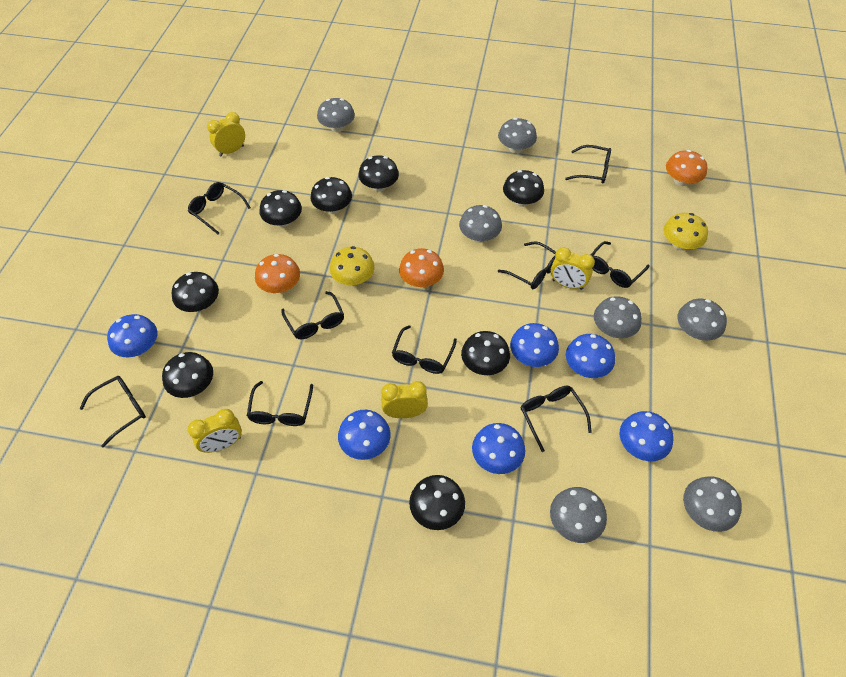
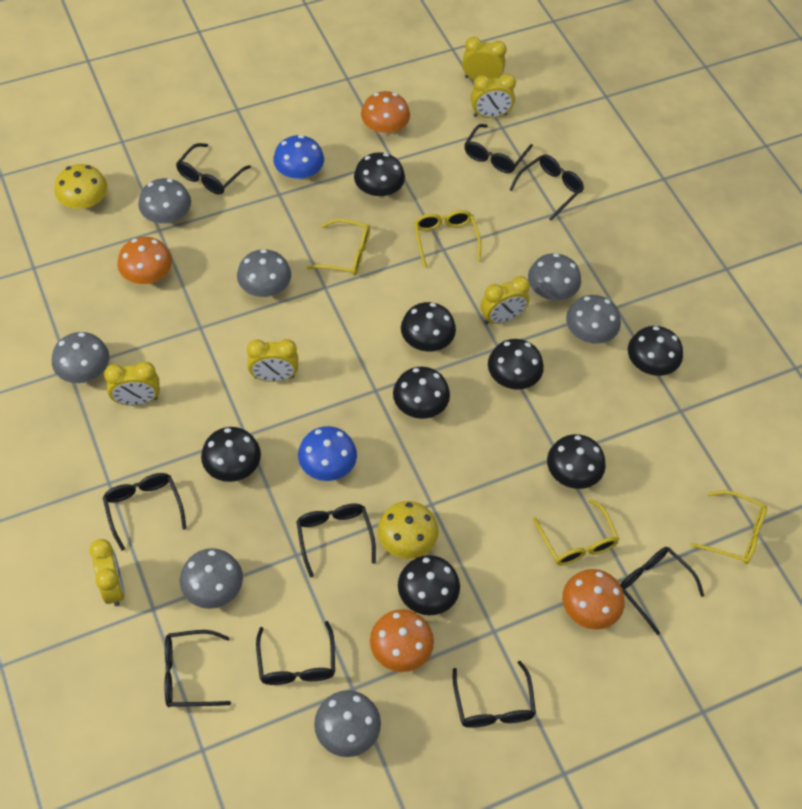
blue mushroom: 6 -> 2
orange mushroom: 3 -> 4
yellow clock: 4 -> 6
yellow glasses: 0 -> 4

